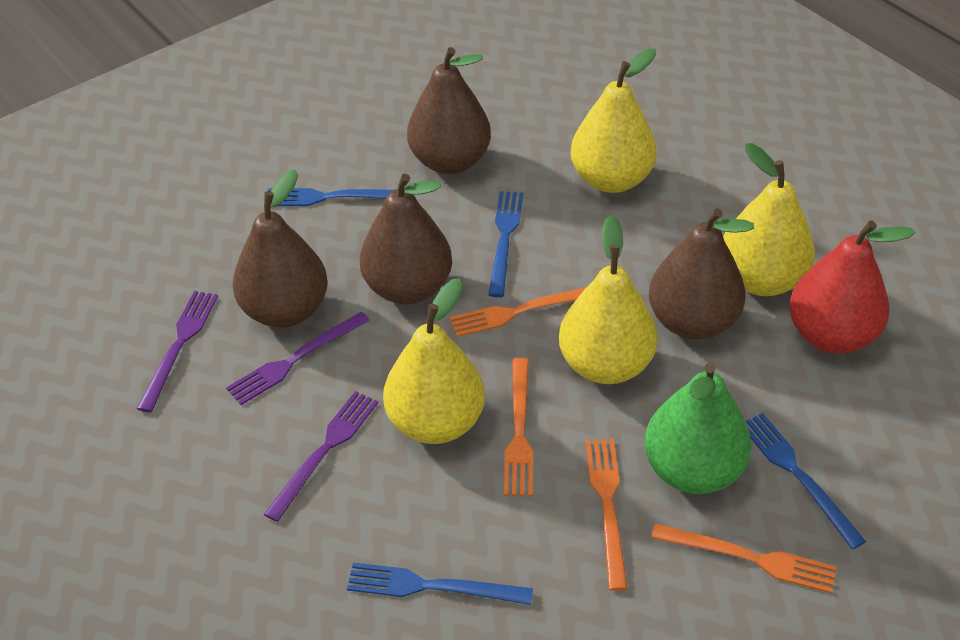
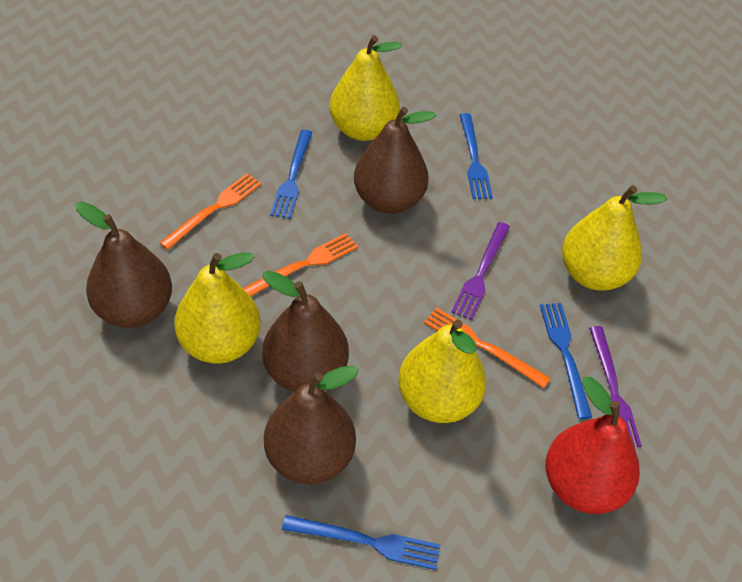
green pear: 1 -> 0
orange fork: 4 -> 3
purple fork: 3 -> 2

